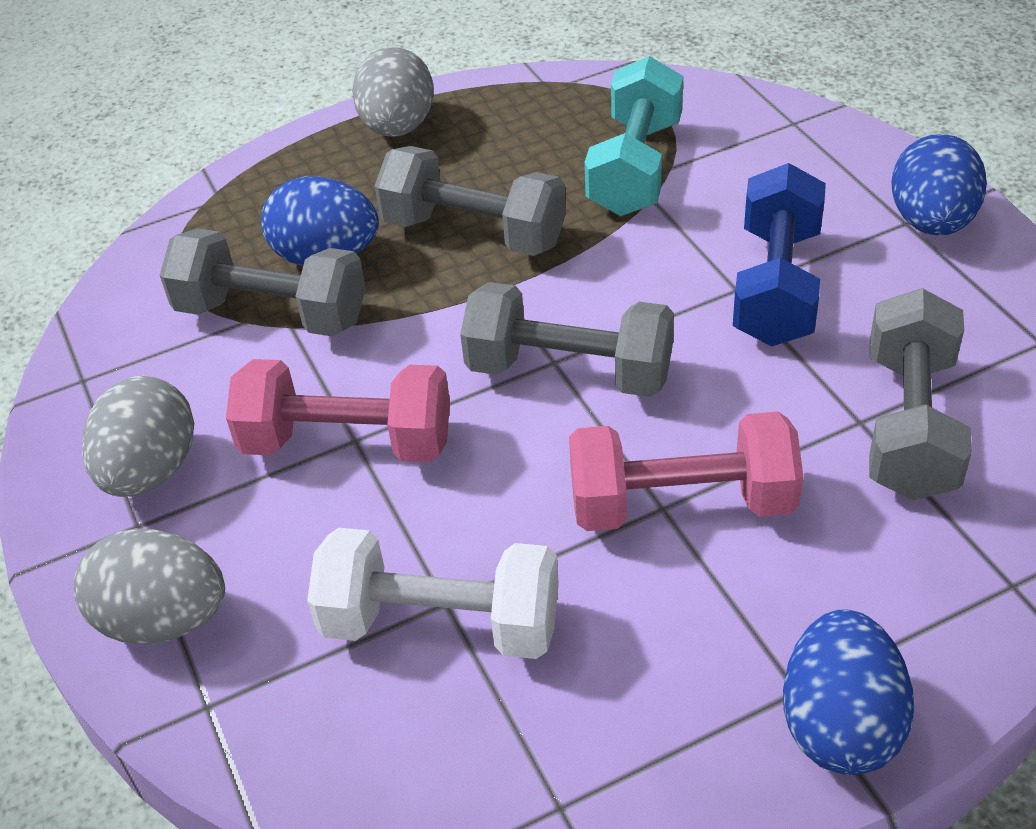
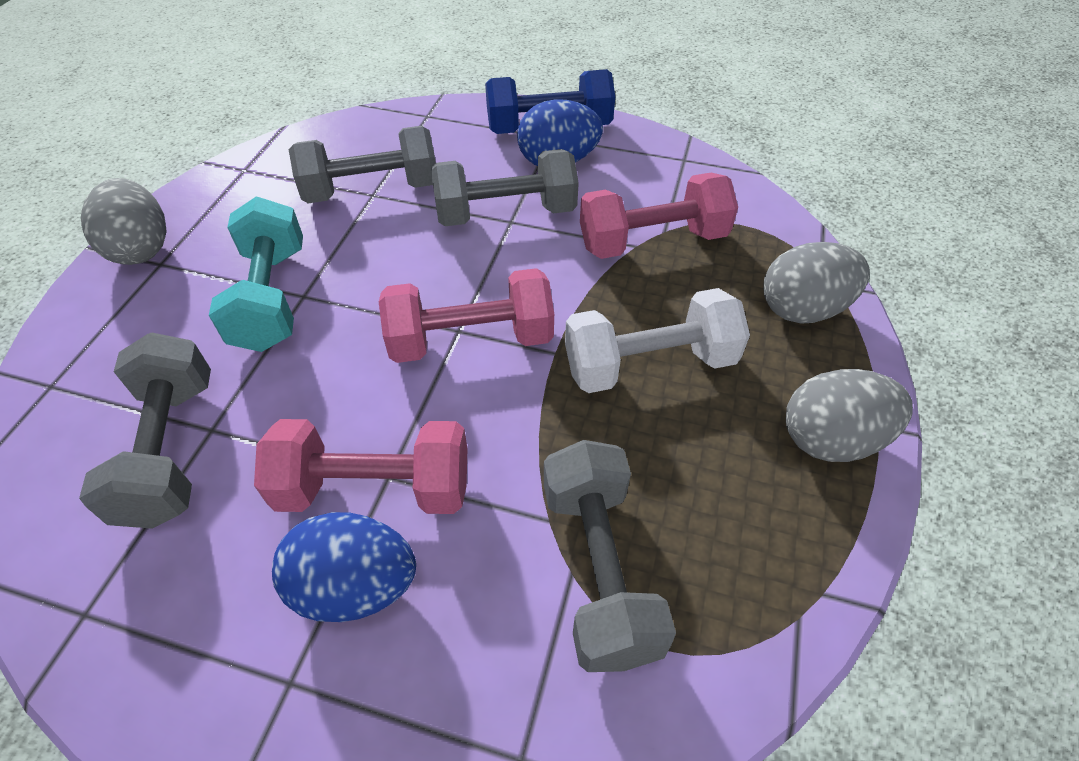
blue egg: 3 -> 2
pink dumbbell: 2 -> 3

